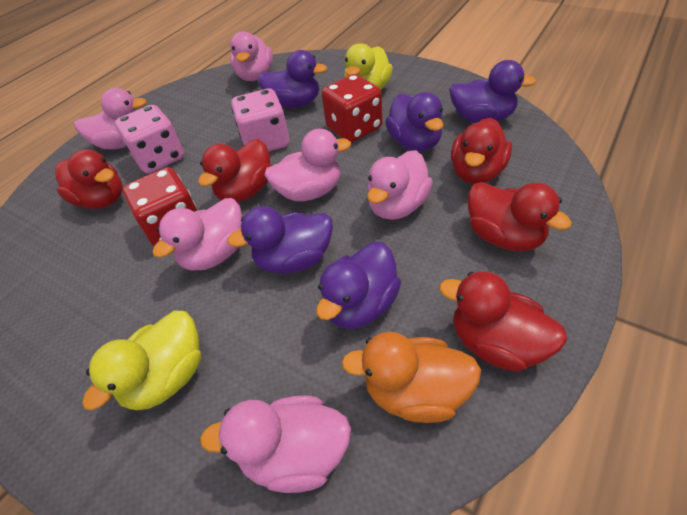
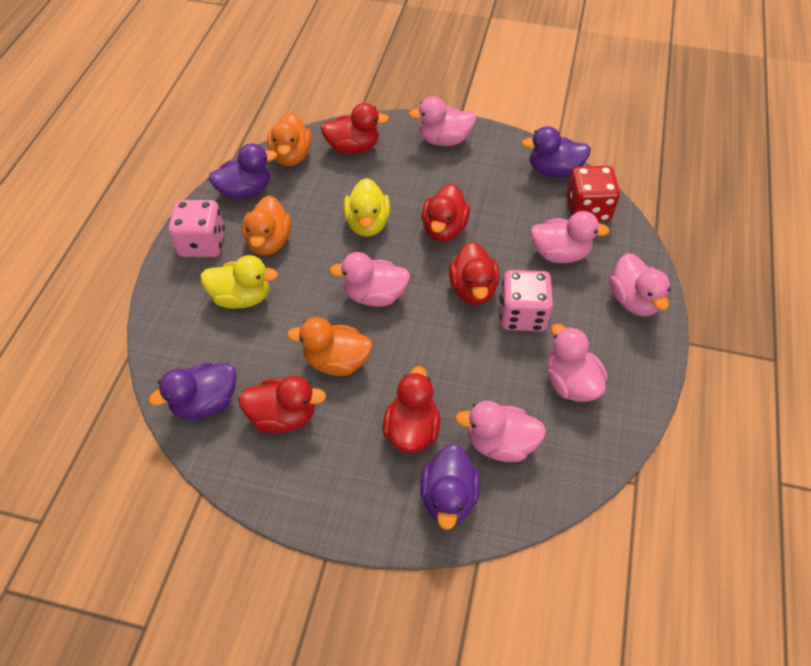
orange duck: 1 -> 3
purple duck: 5 -> 4
red dice: 2 -> 1

